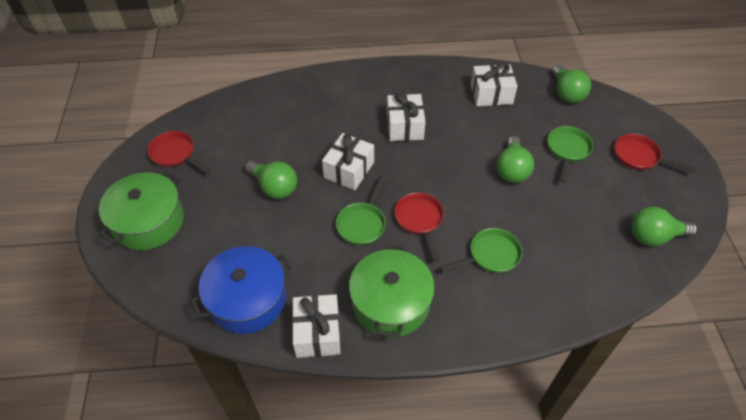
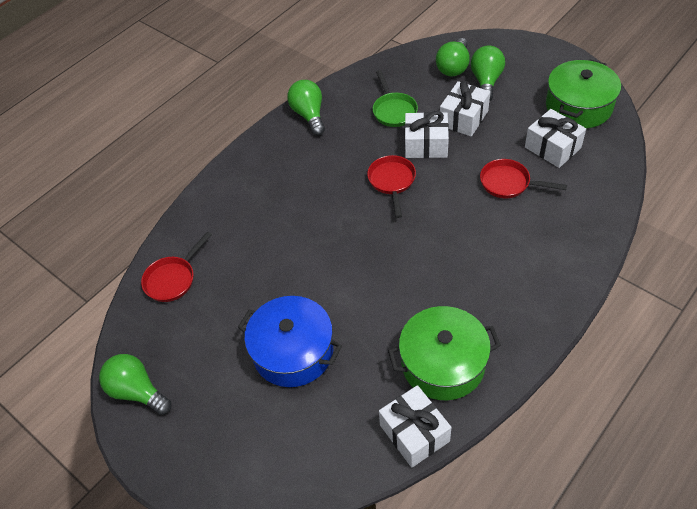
green pan: 3 -> 1

